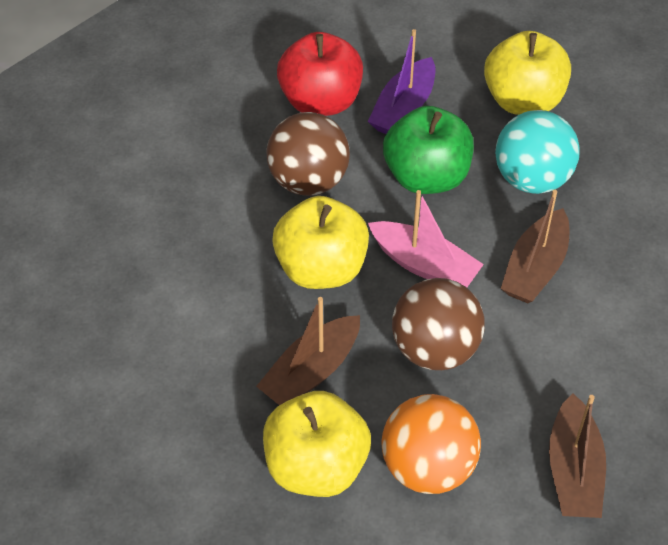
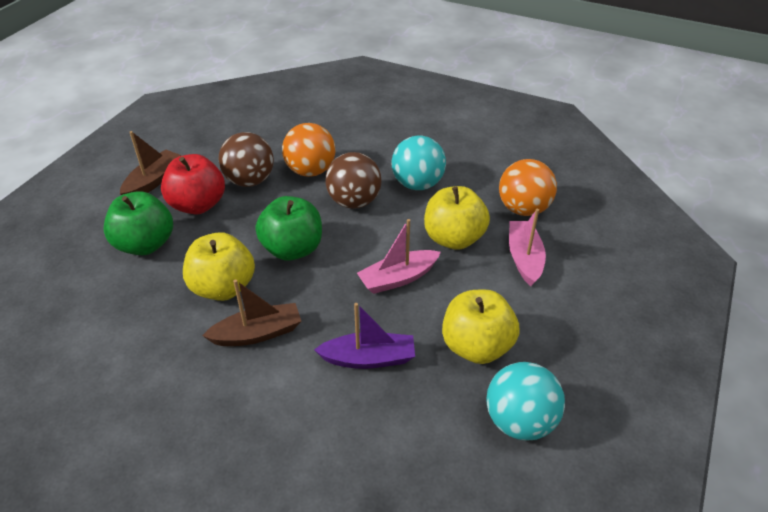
brown boat: 3 -> 2
green apple: 1 -> 2
orange ball: 1 -> 2
pink boat: 1 -> 2
turquoise ball: 1 -> 2

